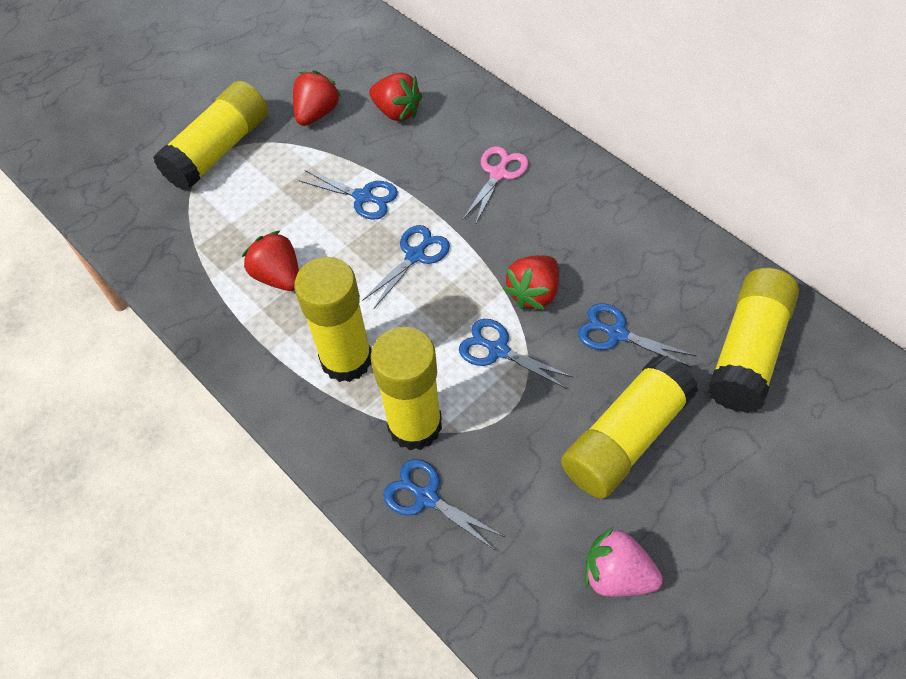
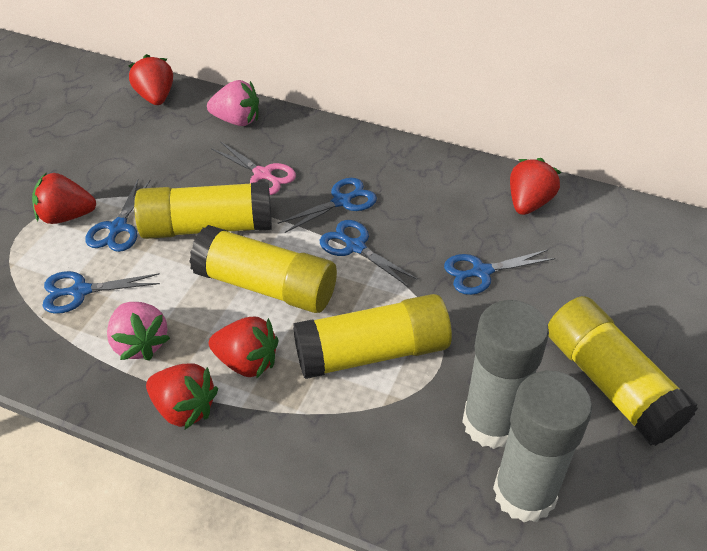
grey glue stick: 0 -> 2
pink strawberry: 1 -> 2
red strawberry: 4 -> 5
yellow glue stick: 5 -> 4

